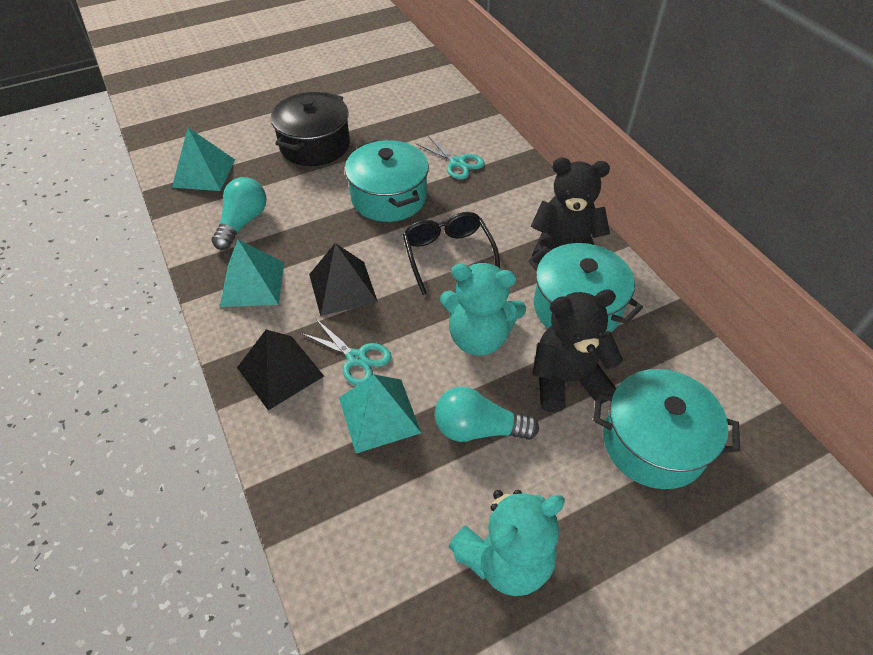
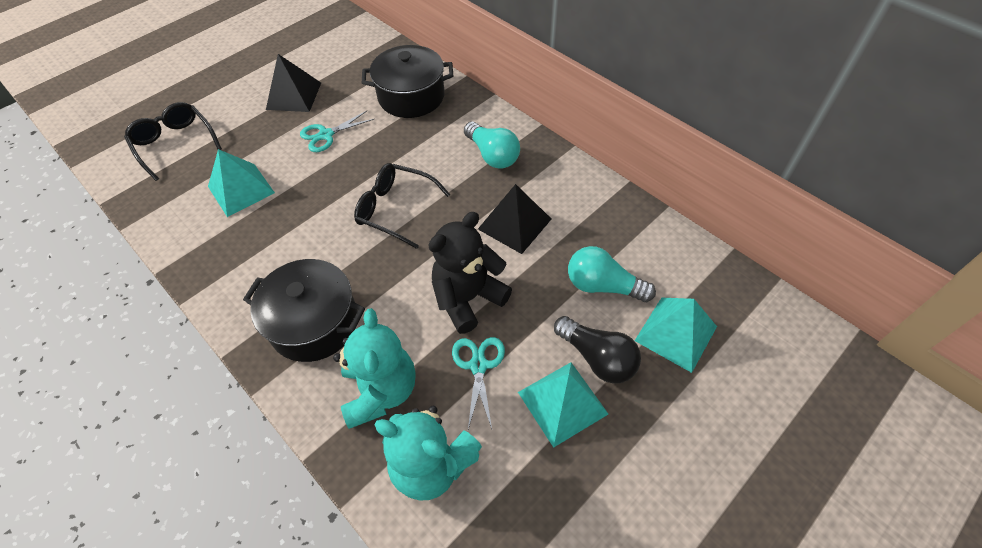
black glasses: 1 -> 2
black light bulb: 0 -> 1
black pot: 1 -> 2
black teddy bear: 2 -> 1
turquoise pot: 3 -> 0

